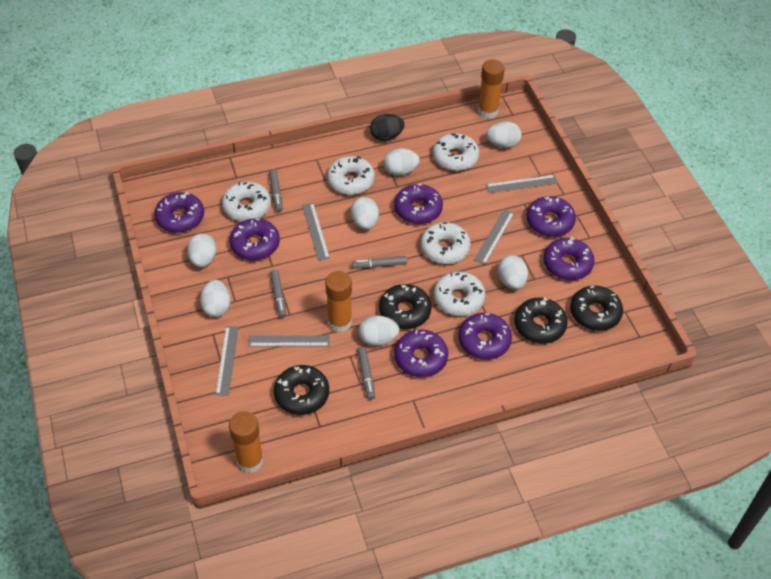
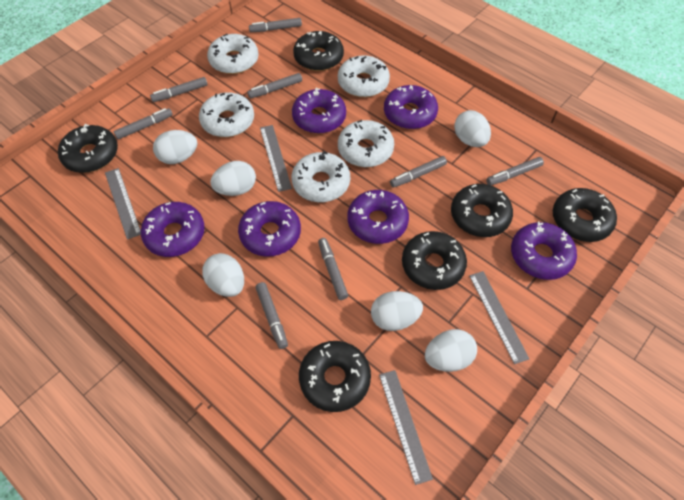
black donut: 4 -> 6
black egg: 1 -> 0
grey marker: 4 -> 8
grey ruler: 5 -> 4
orange glue stick: 3 -> 0
purple donut: 7 -> 6
white egg: 7 -> 6

